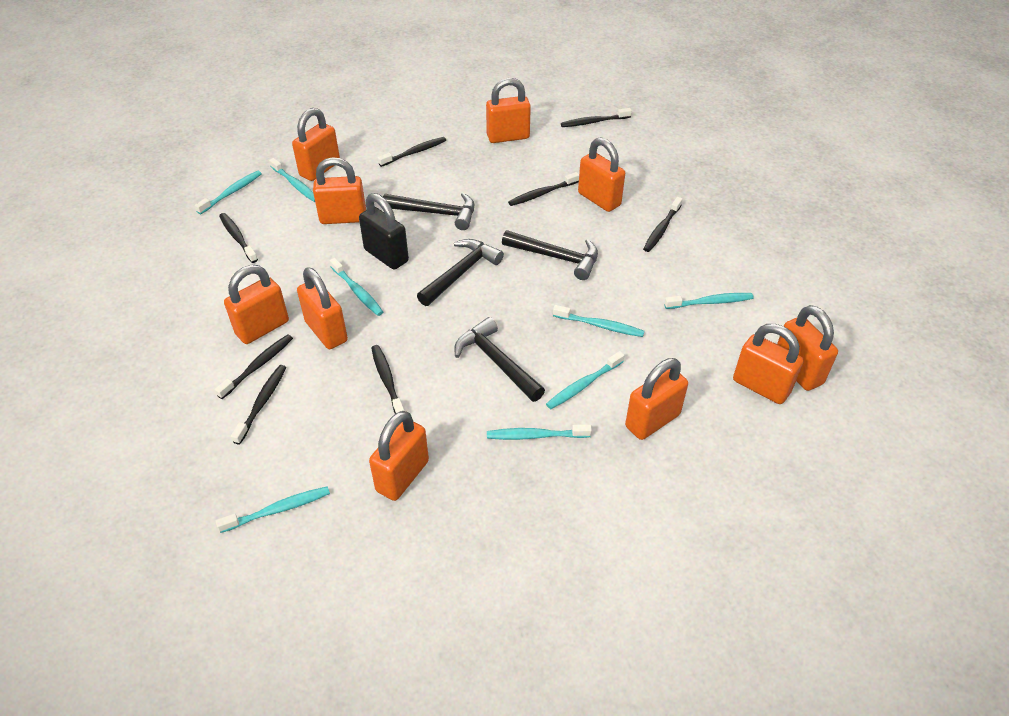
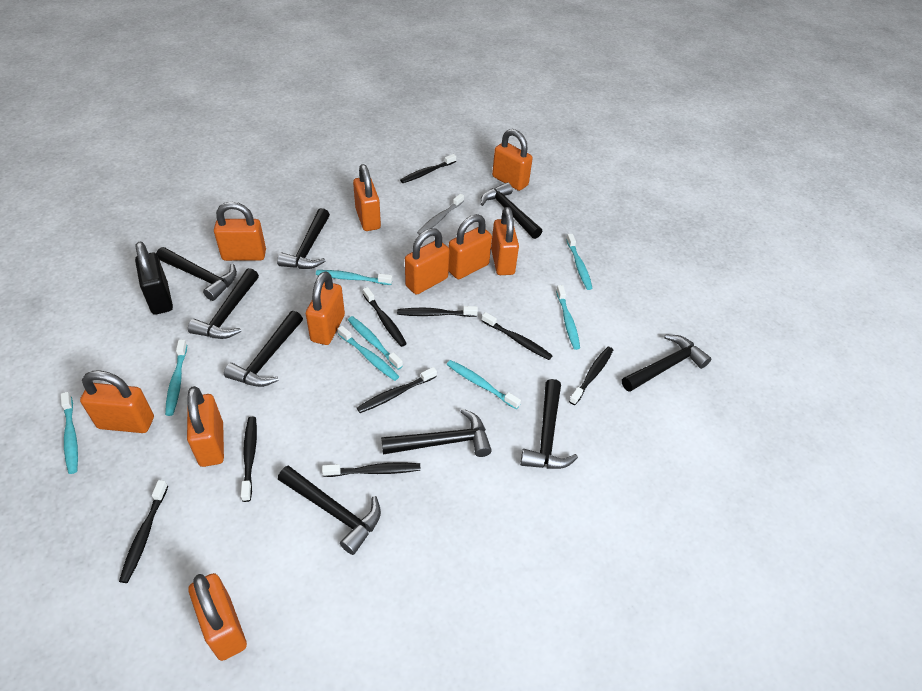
black hammer: 4 -> 9
black toothbrush: 8 -> 9
grey toothbrush: 0 -> 1

